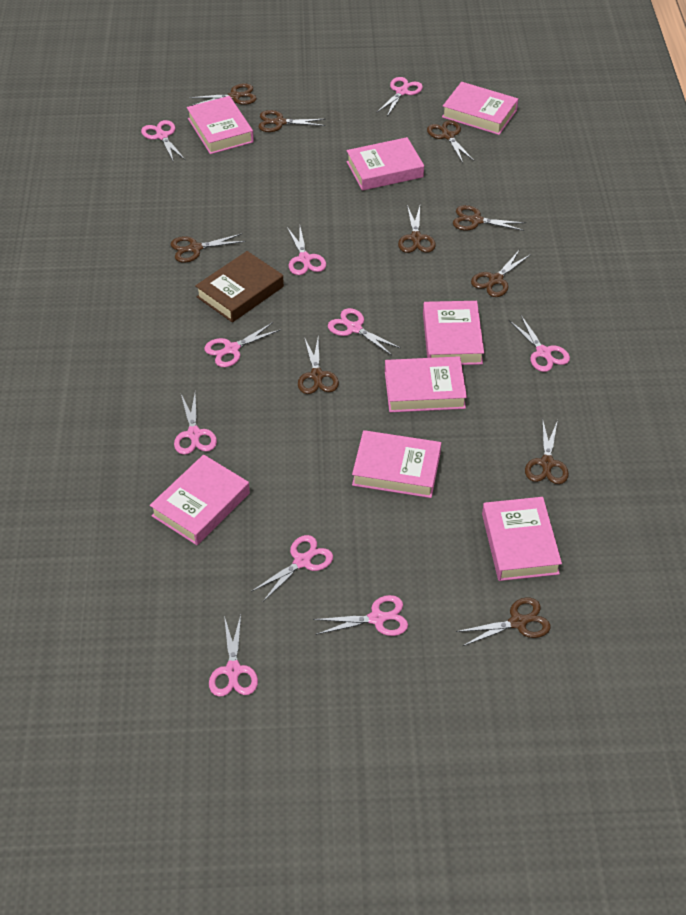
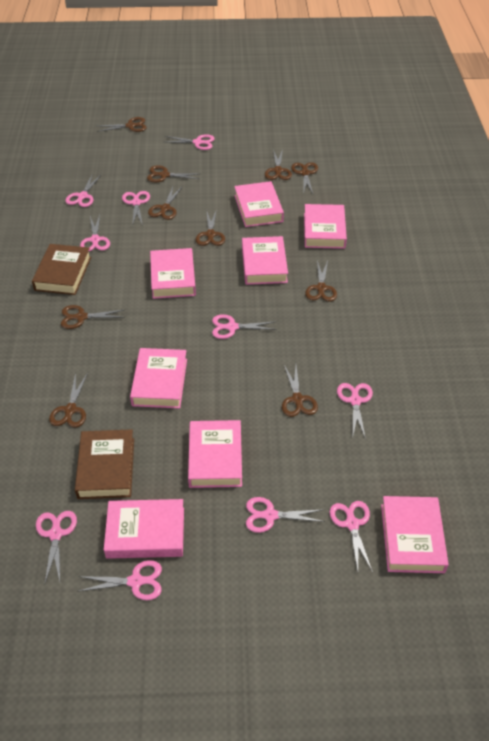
brown book: 1 -> 2

